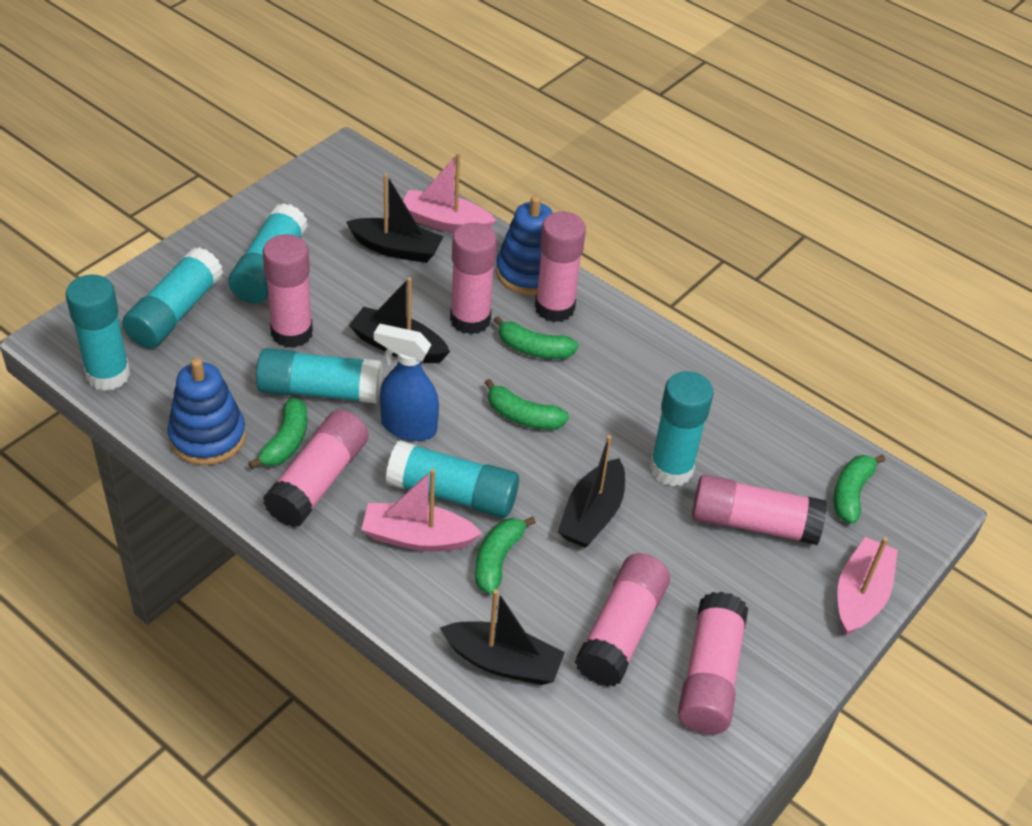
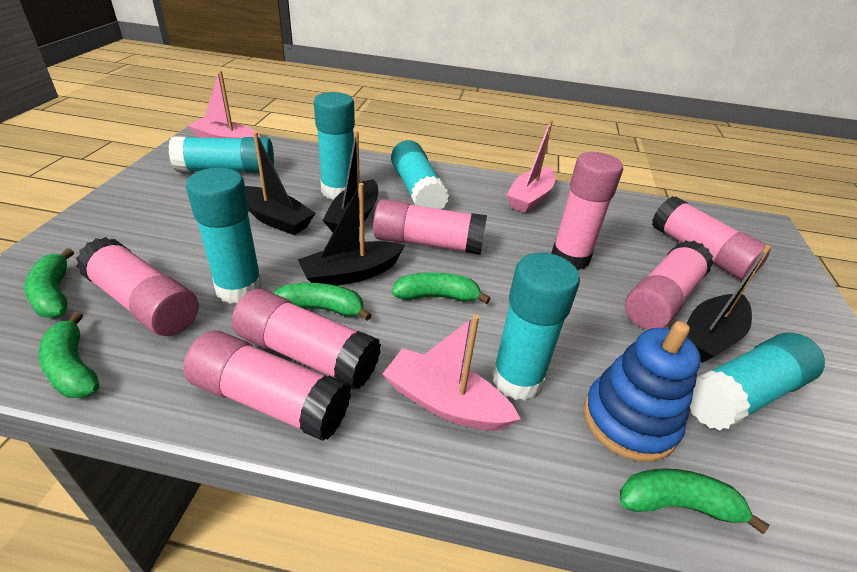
blue spray bottle: 1 -> 0
blue stacking toy: 2 -> 1

